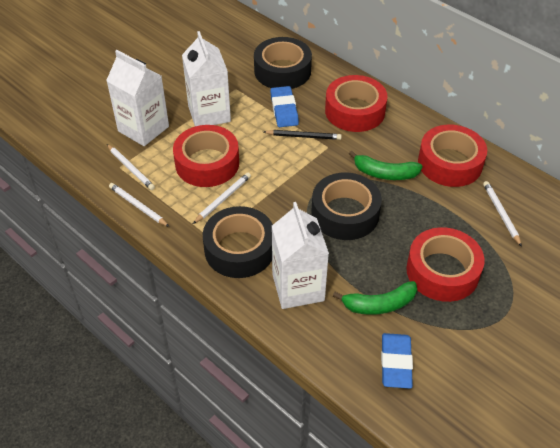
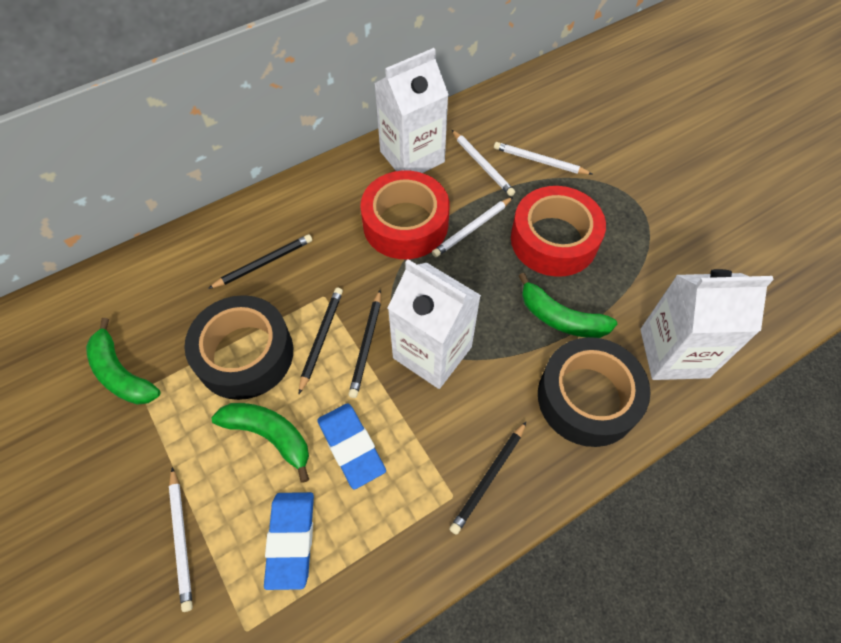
black pencil: 1 -> 4
black tape: 3 -> 2
green banana: 2 -> 3
red tape: 4 -> 2

